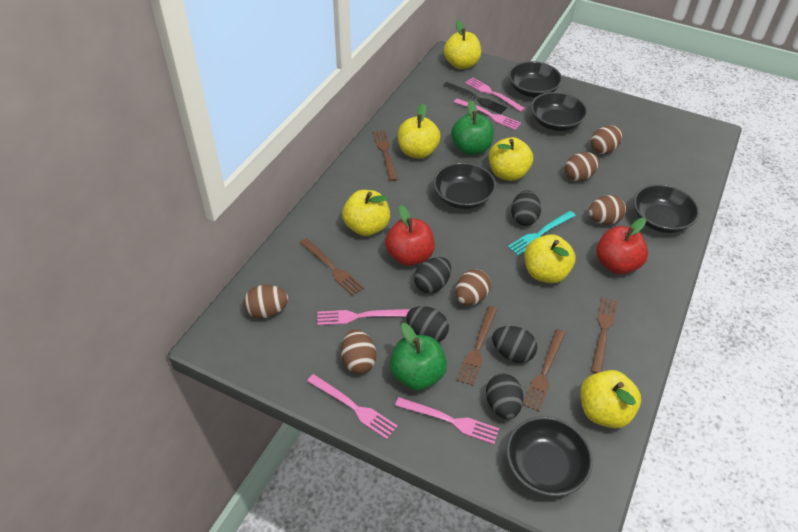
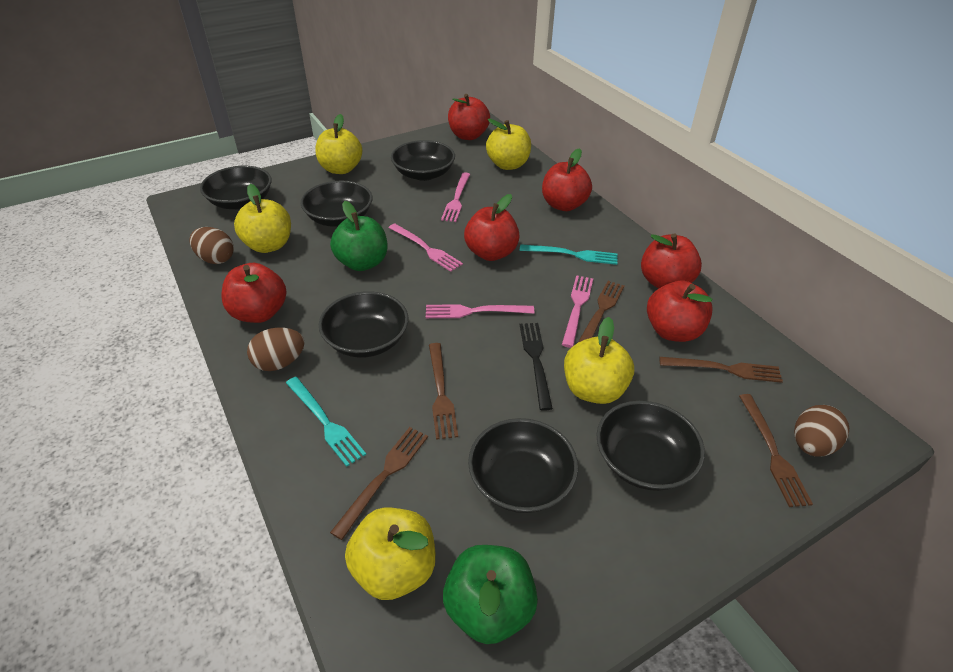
black bowl: 5 -> 6
black egg: 5 -> 0
brown egg: 6 -> 3
pink fork: 5 -> 4
red apple: 2 -> 6
turquoise fork: 1 -> 2
yellow apple: 6 -> 5

